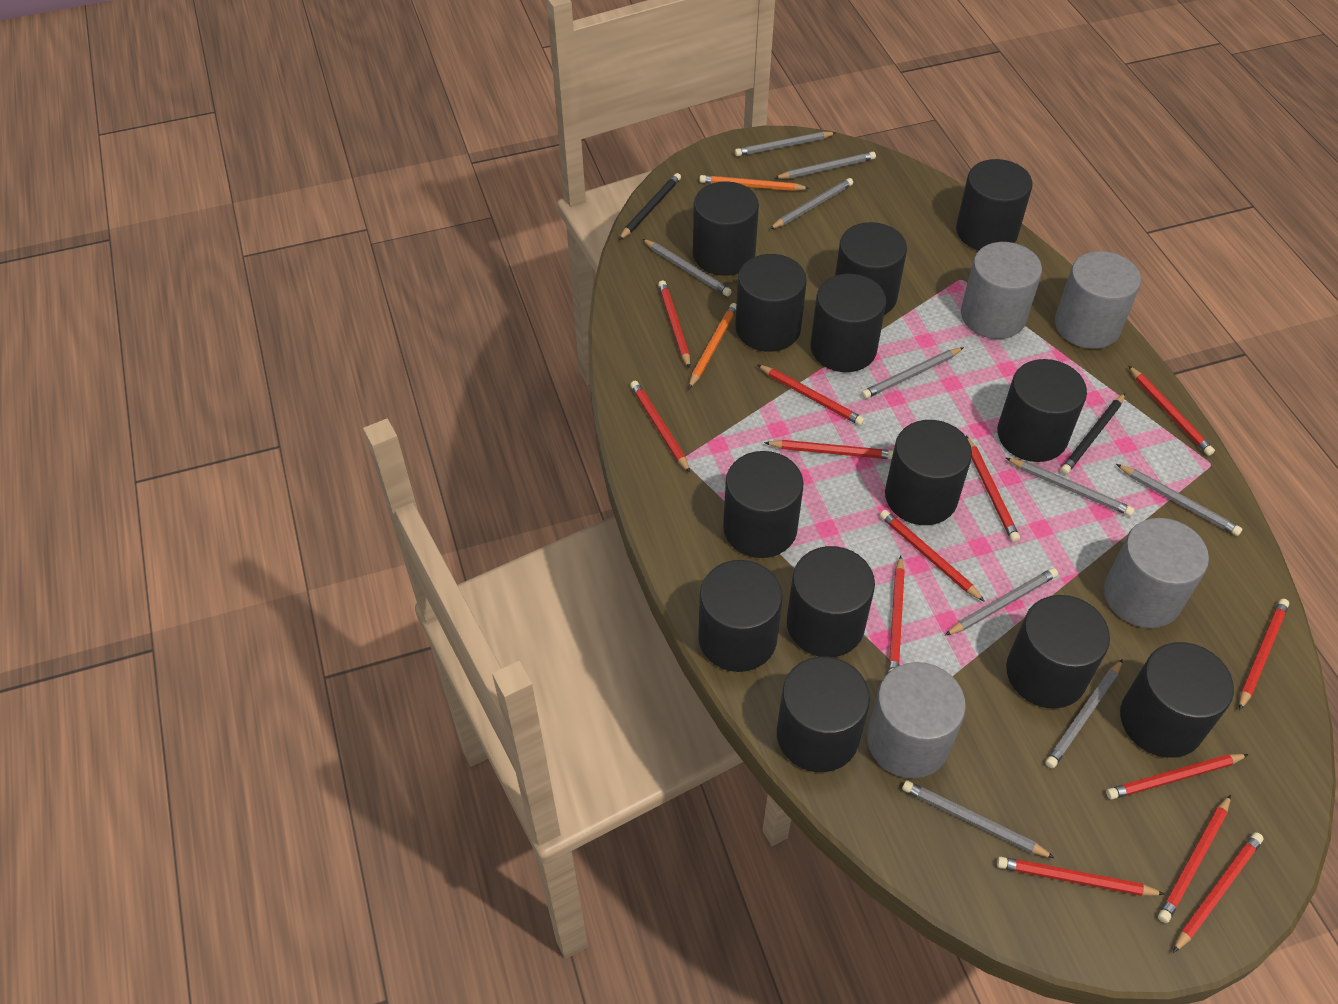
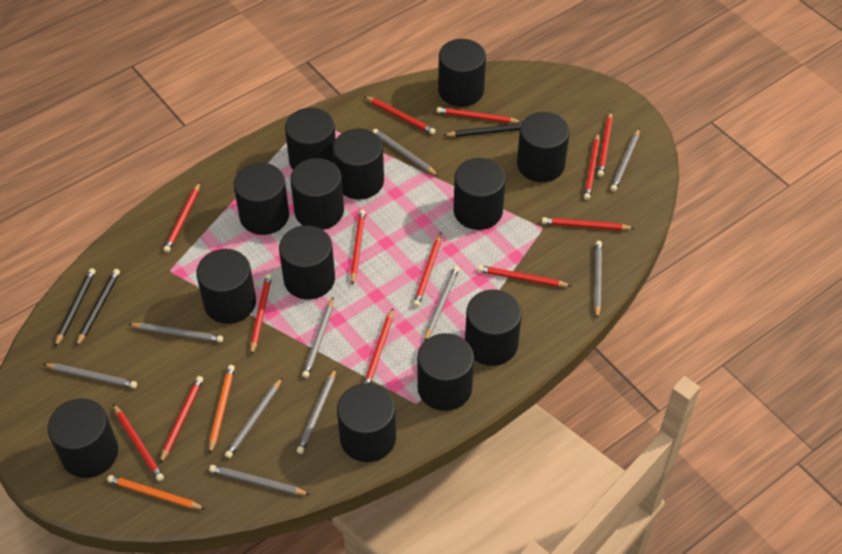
black pencil: 2 -> 3
grey cylinder: 4 -> 0

